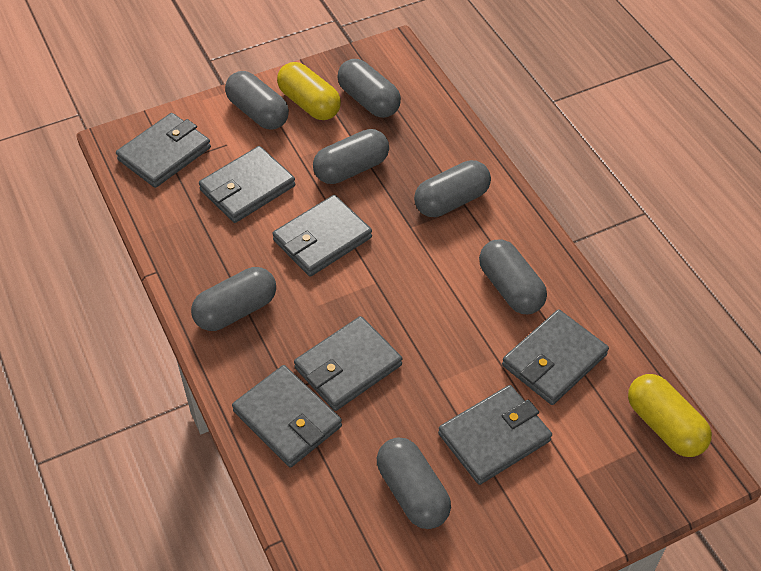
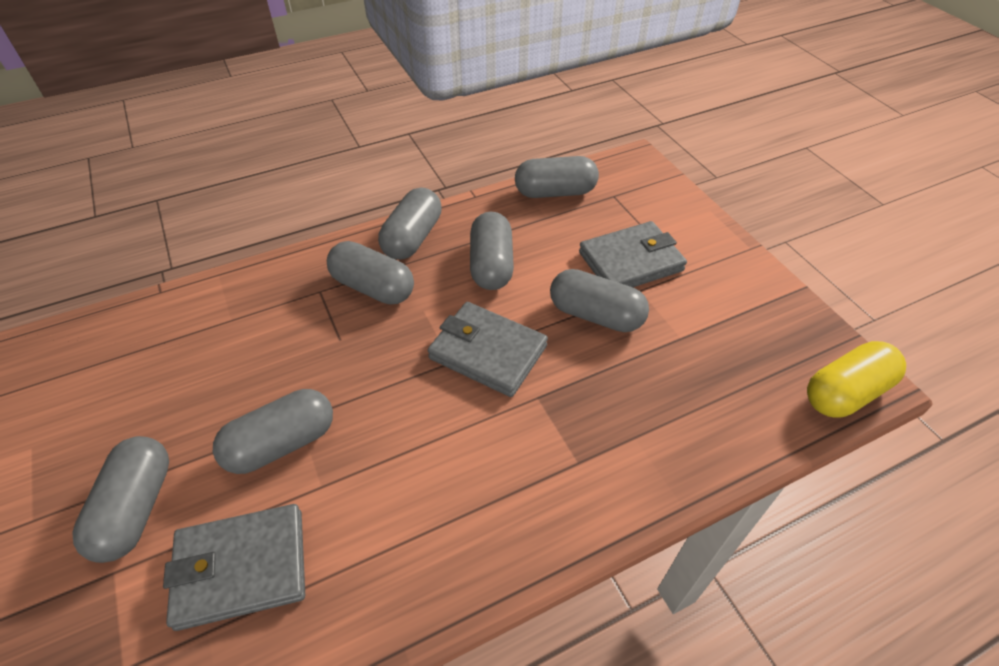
grey wallet: 7 -> 3
yellow capsule: 2 -> 1

